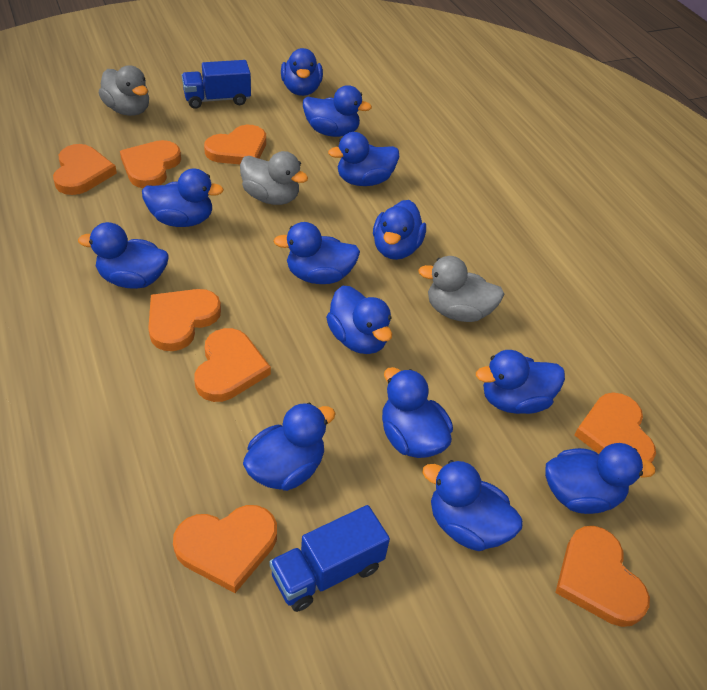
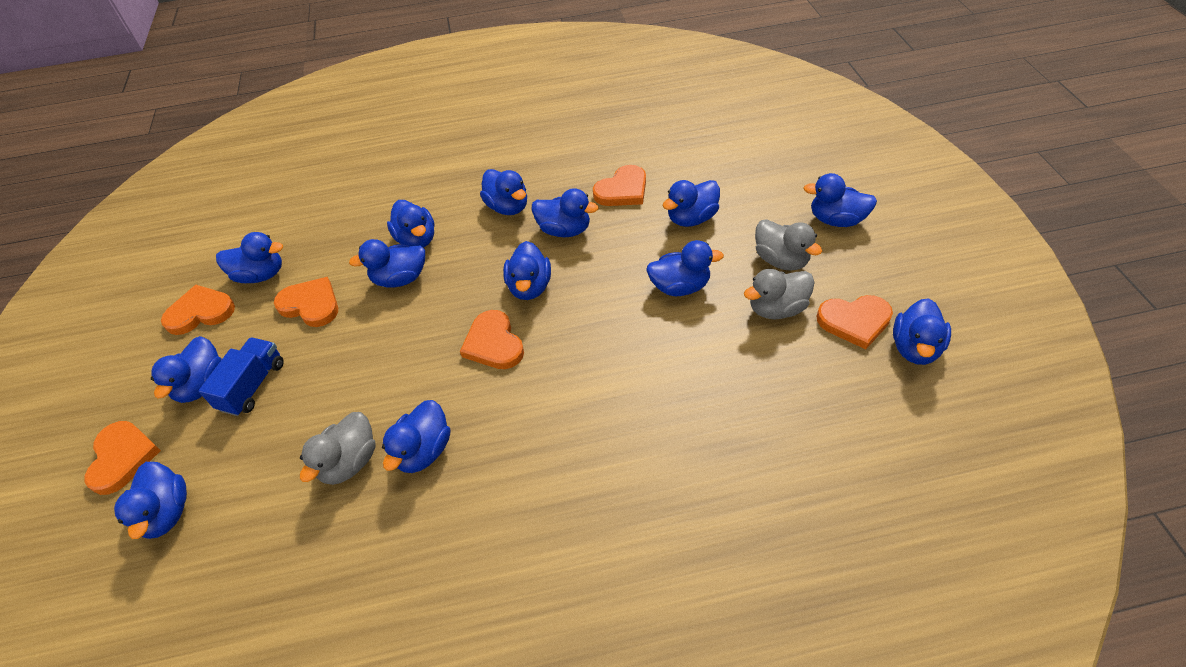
blue truck: 2 -> 1
orange heart: 8 -> 6

